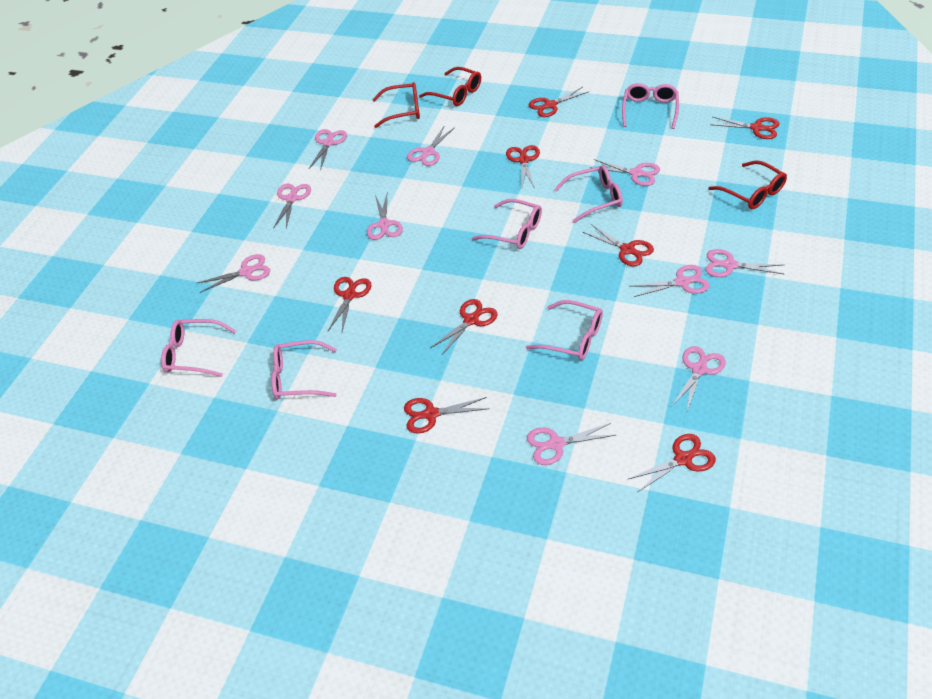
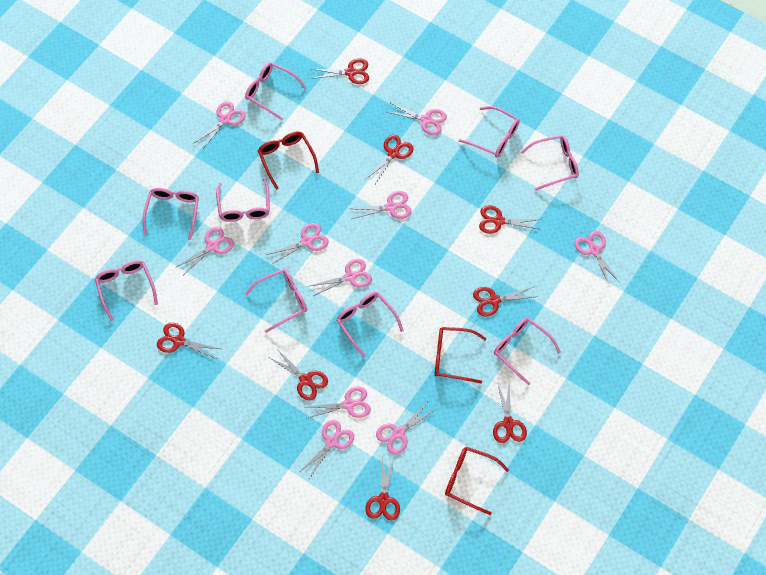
pink glasses: 6 -> 9

